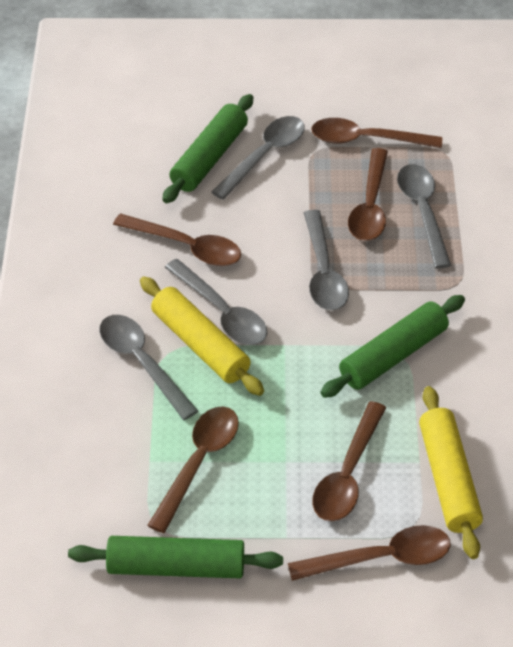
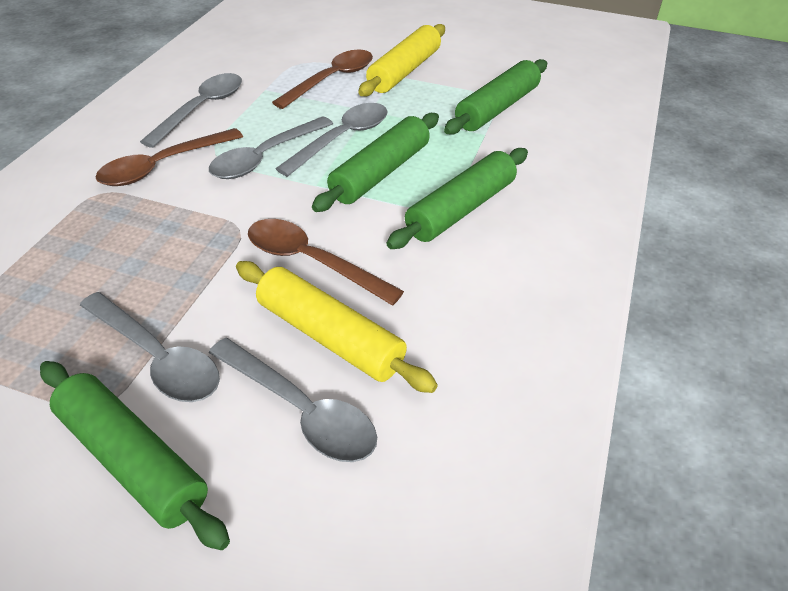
brown spoon: 6 -> 3
green rolling pin: 3 -> 4

